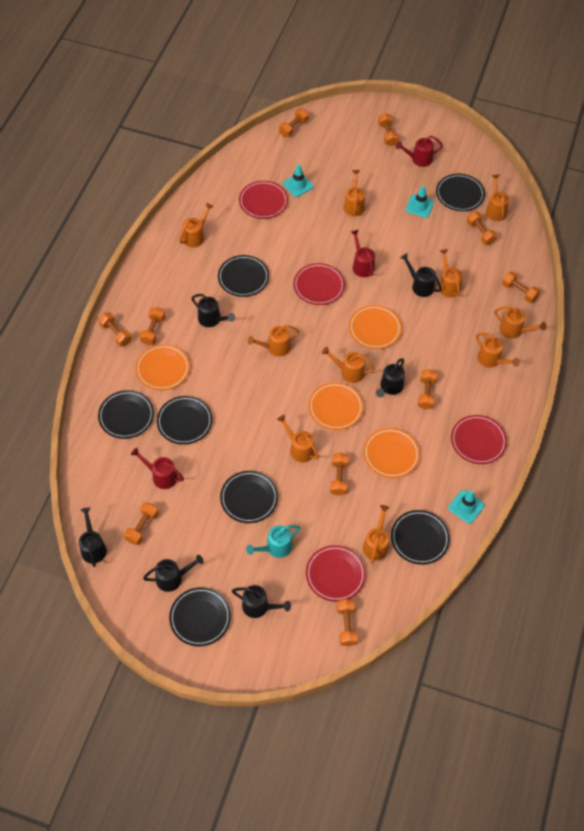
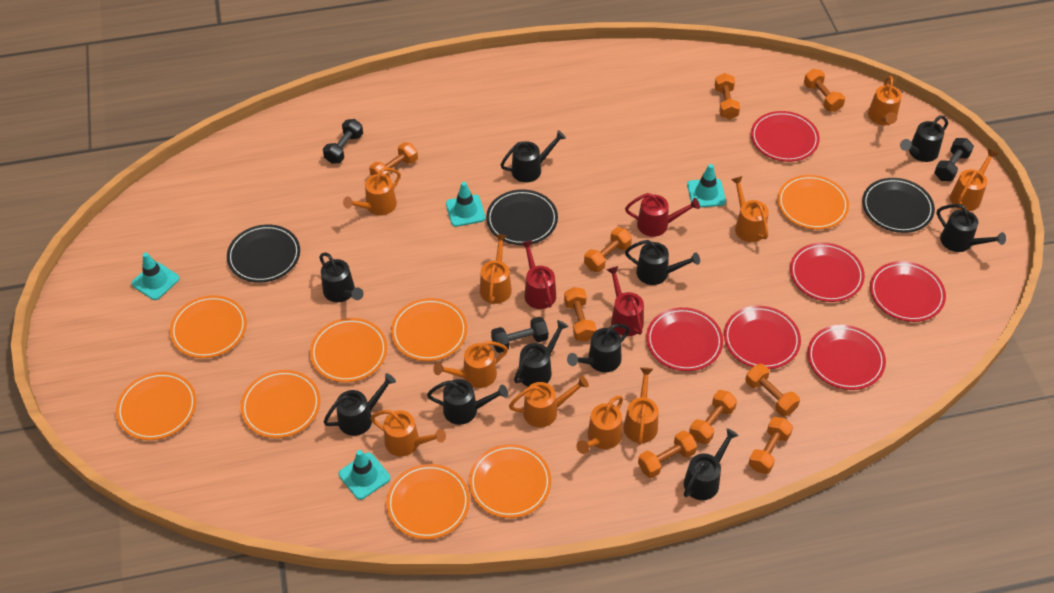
black dumbbell: 0 -> 3
black plate: 7 -> 3
black watering can: 6 -> 10
orange dumbbell: 10 -> 9
orange plate: 4 -> 8
red plate: 4 -> 6
turquoise traffic cone: 3 -> 4
turquoise watering can: 1 -> 0

